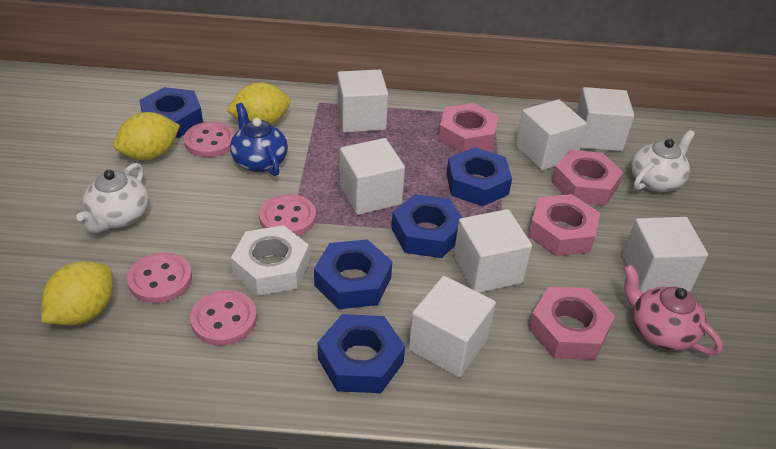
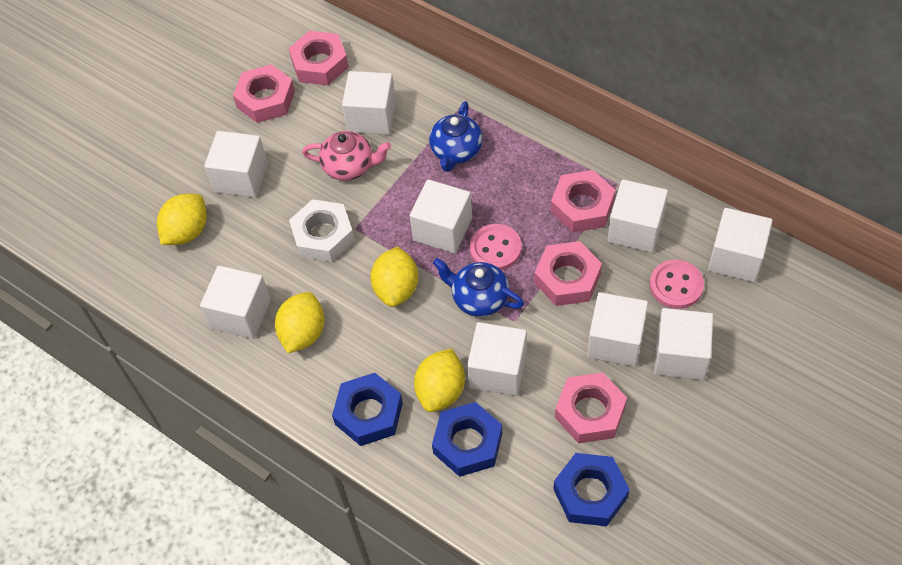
blue nut: 5 -> 3
blue teapot: 1 -> 2
pink button: 4 -> 2
pink nut: 4 -> 5
white cube: 7 -> 9
white teapot: 2 -> 0
yellow lemon: 3 -> 4

